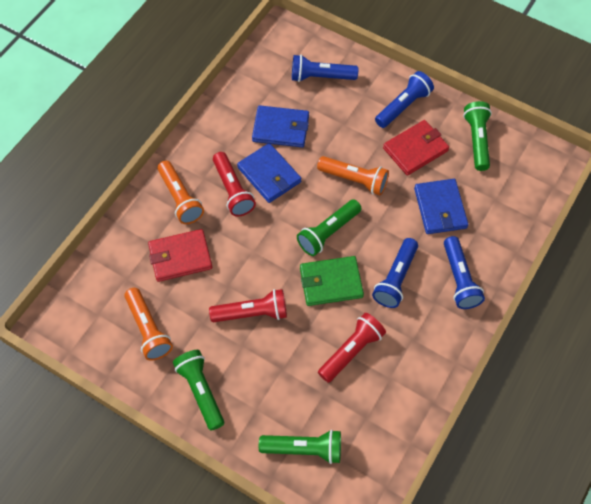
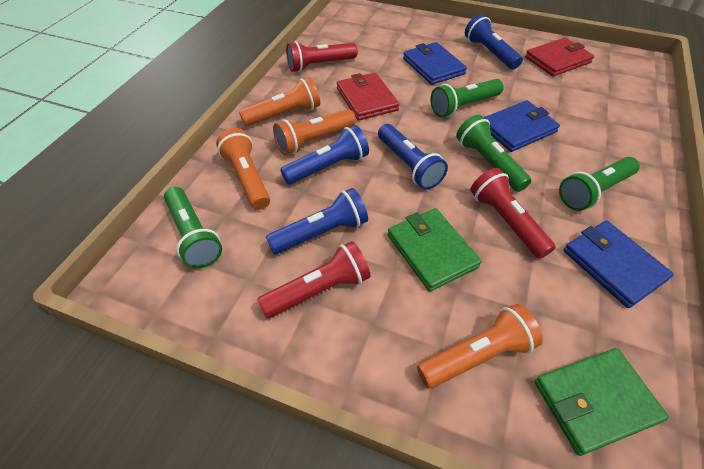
green wallet: 1 -> 2
orange flashlight: 3 -> 4

